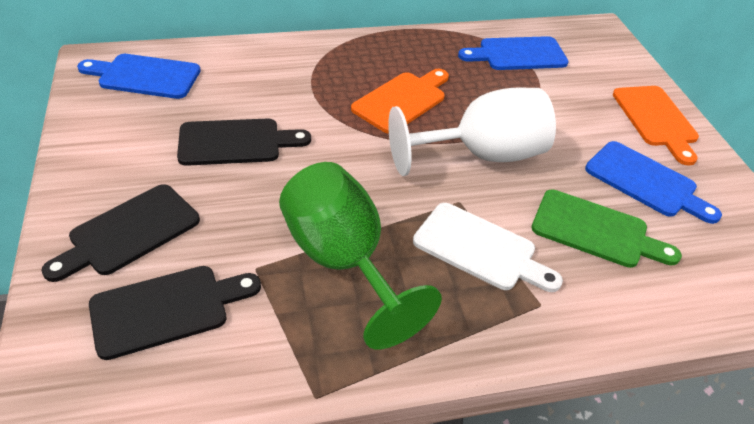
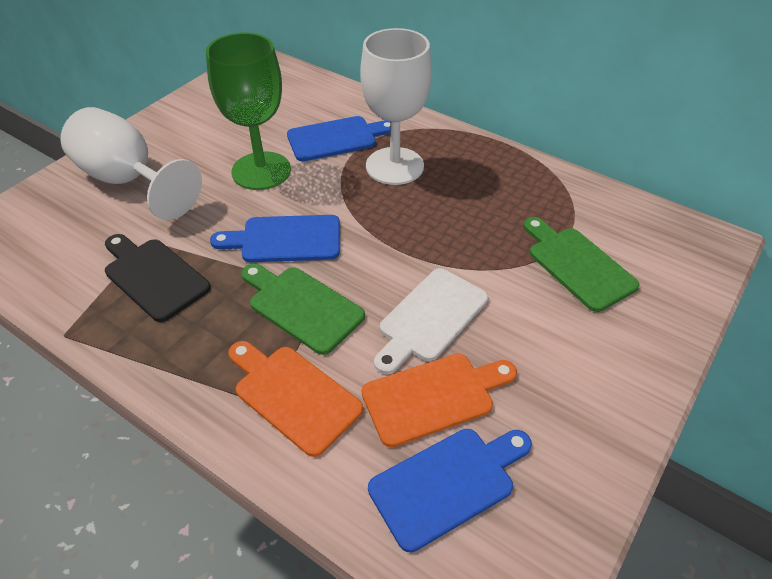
black cutting board: 3 -> 1
green cutting board: 1 -> 2
white goblet: 1 -> 2

